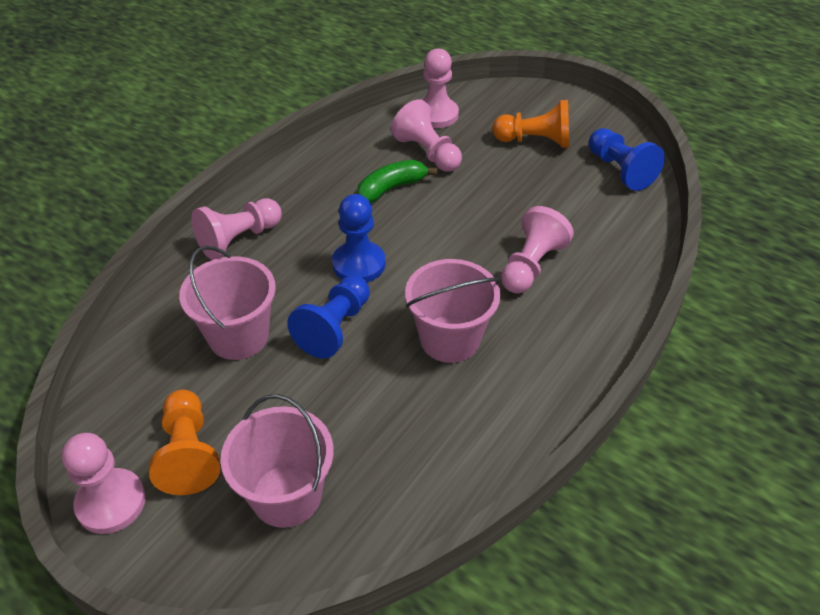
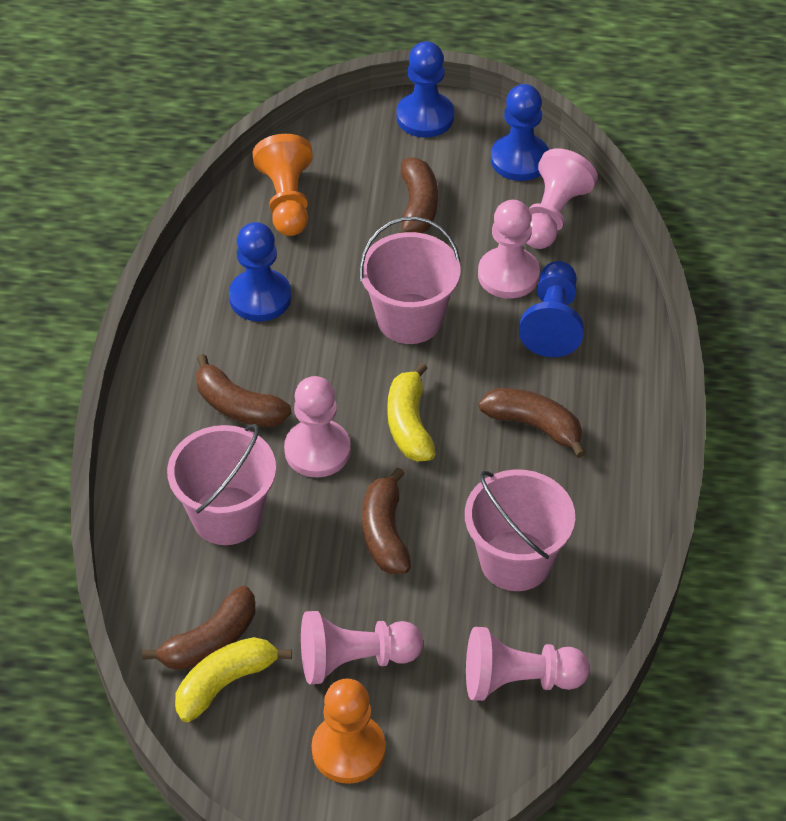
blue pawn: 3 -> 4
brown banana: 0 -> 5
green banana: 1 -> 0
yellow banana: 0 -> 2

